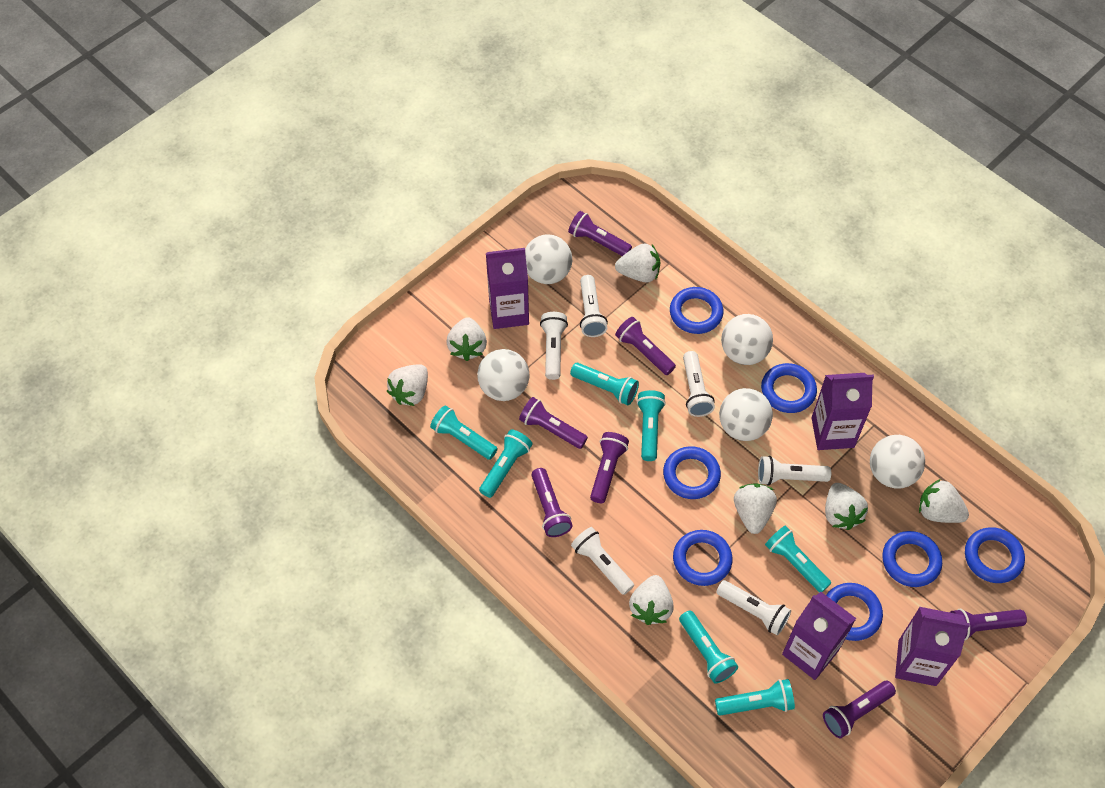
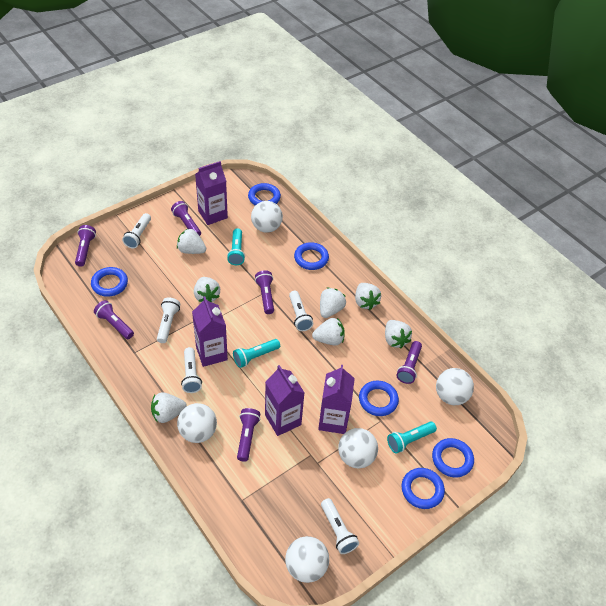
blue ring: 7 -> 6
purple flashlight: 7 -> 6
turquoise flashlight: 7 -> 3
white flashlight: 6 -> 5

